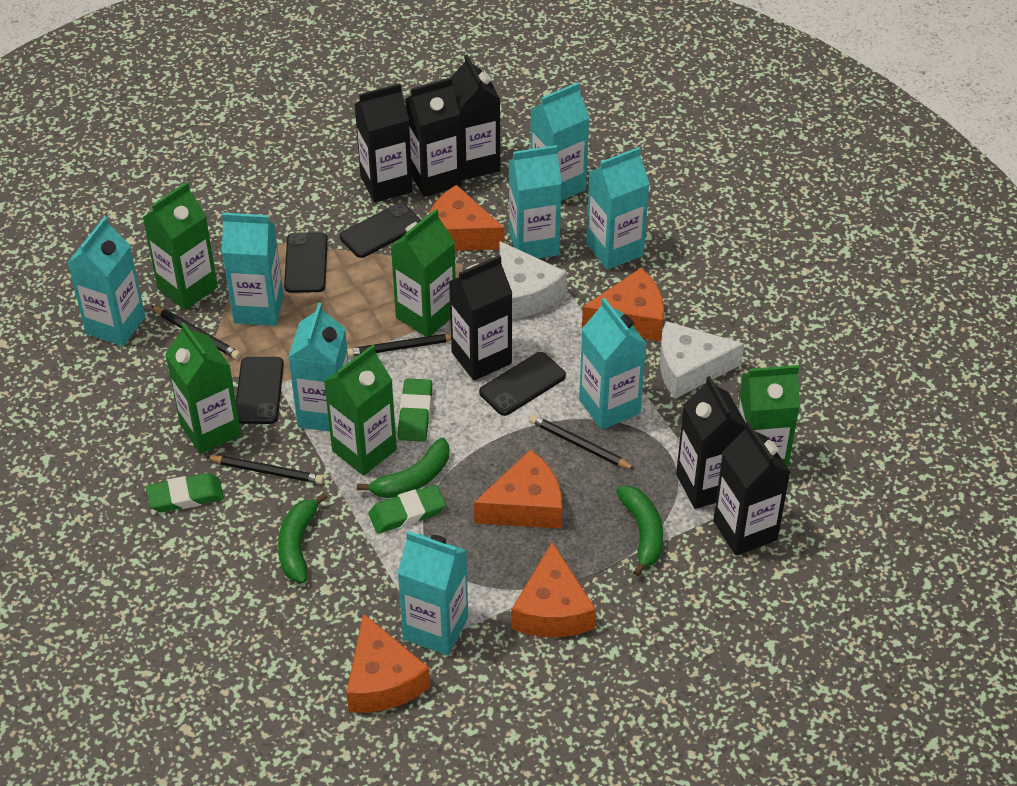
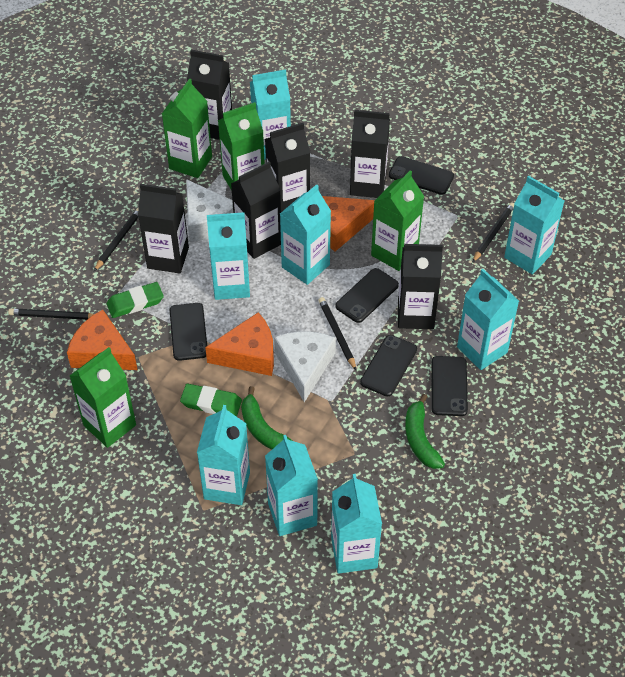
black phone: 4 -> 5
green banana: 3 -> 2
green carton: 5 -> 4
green eraser: 3 -> 2
orange cheese: 5 -> 3

